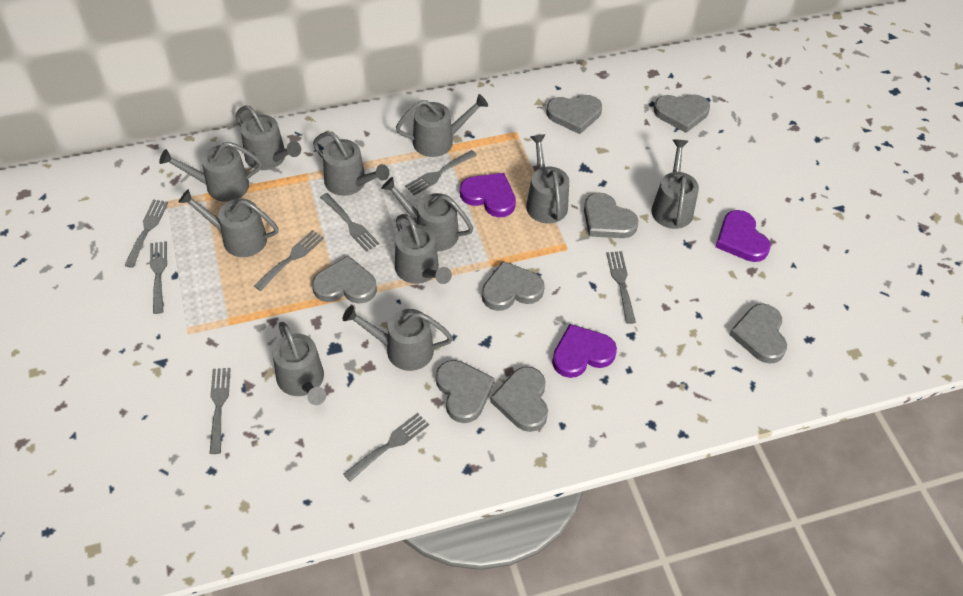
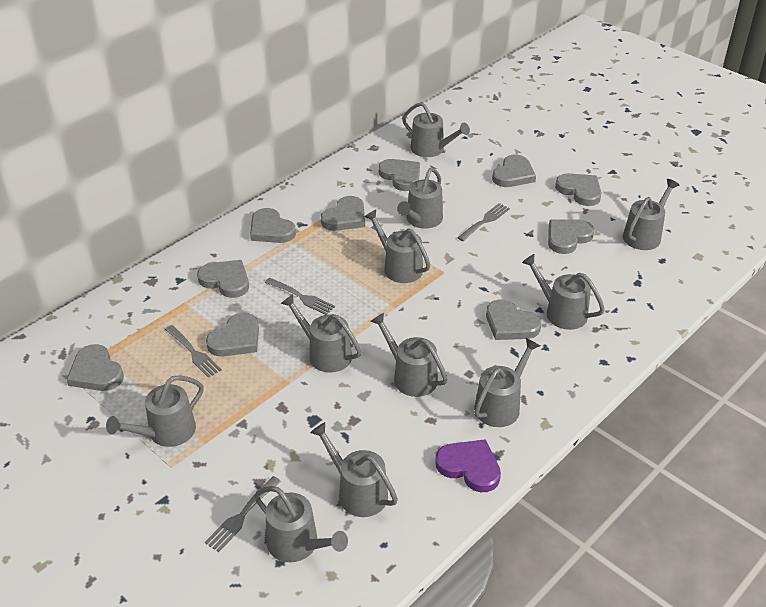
grey fork: 8 -> 4
grey heart: 8 -> 10
purple heart: 3 -> 1

